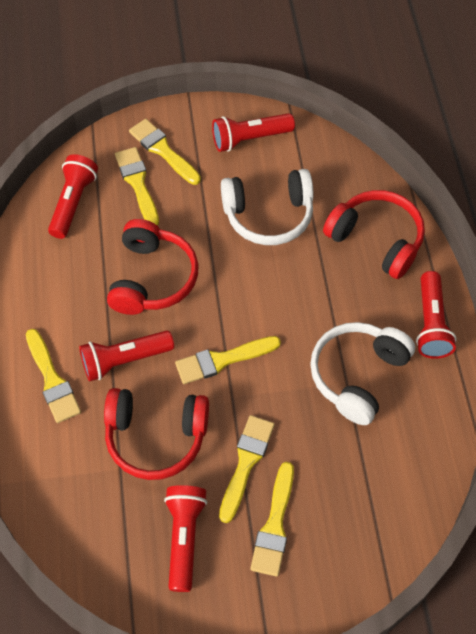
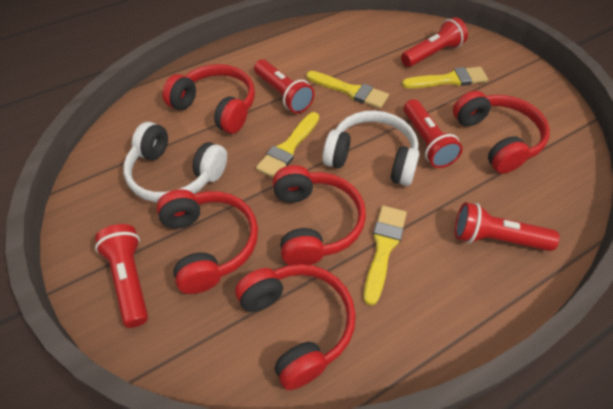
red headphones: 3 -> 5
yellow brush: 6 -> 4

